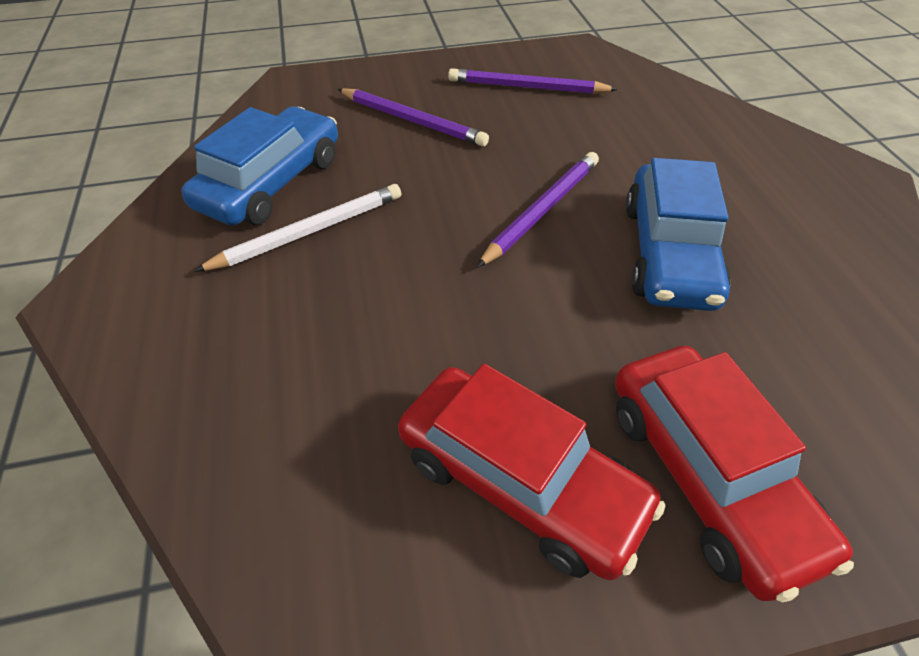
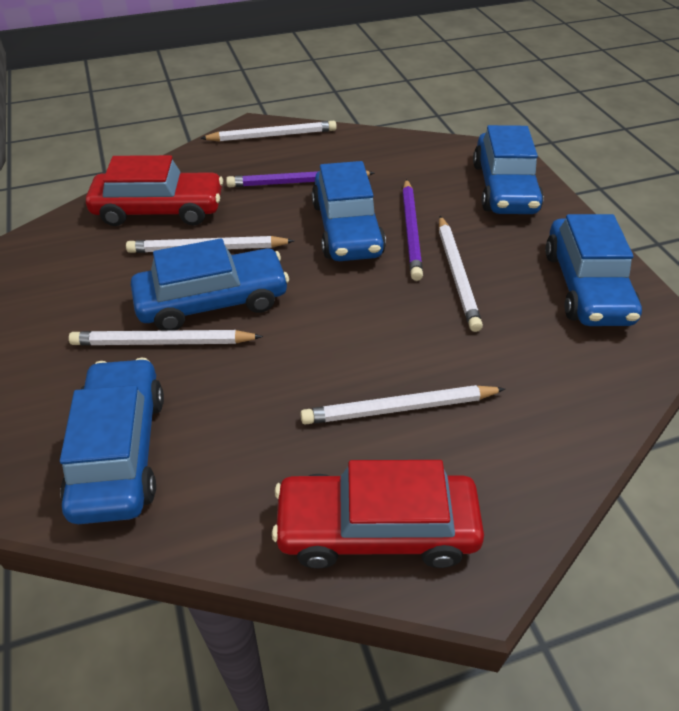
blue car: 2 -> 5
purple pencil: 3 -> 2
white pencil: 1 -> 5

